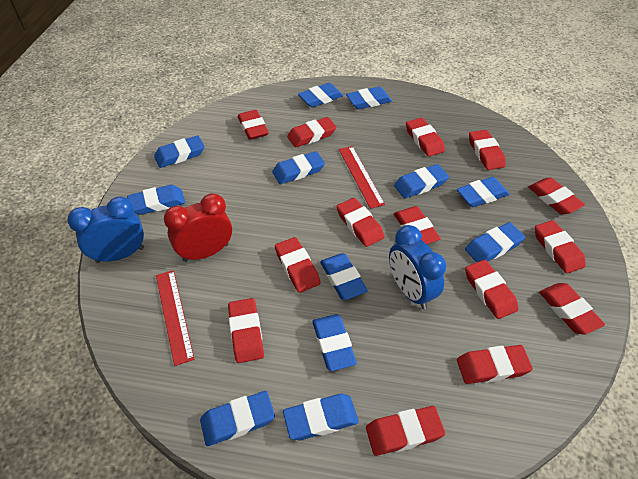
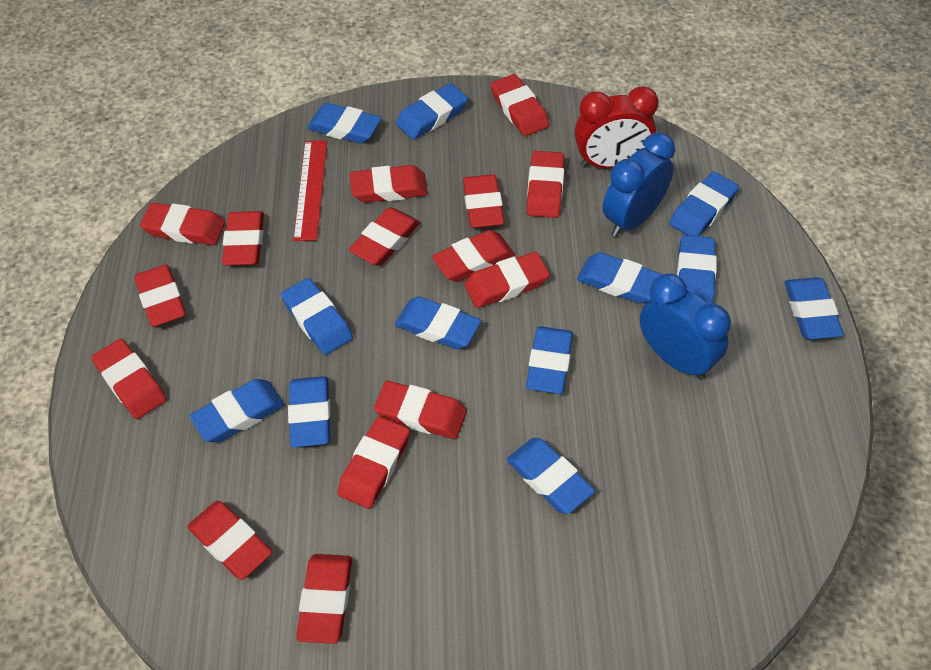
red eraser: 14 -> 15
red ruler: 2 -> 1

